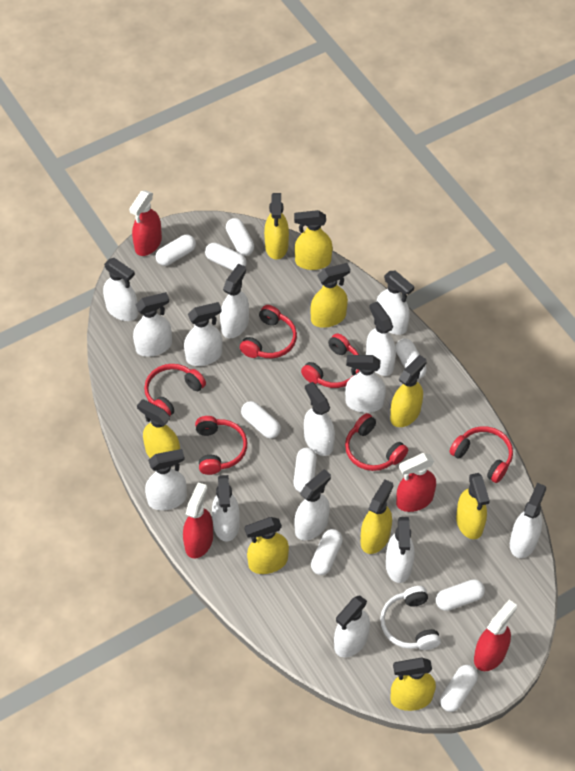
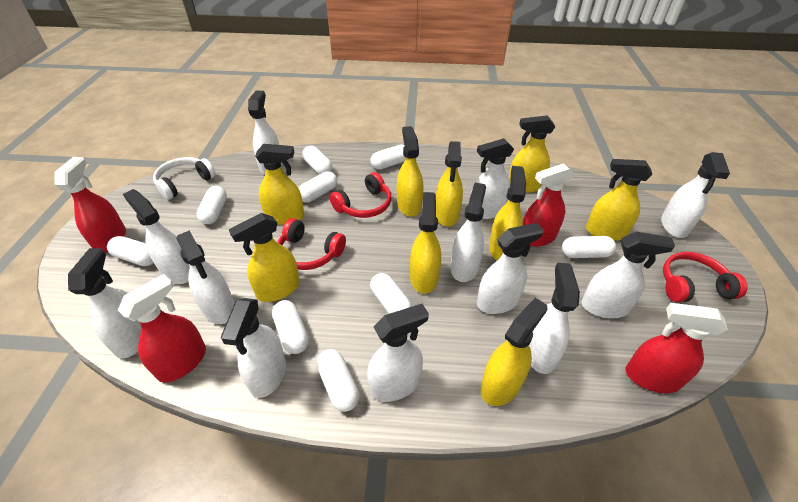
red headphones: 6 -> 3
white spray bottle: 14 -> 12

